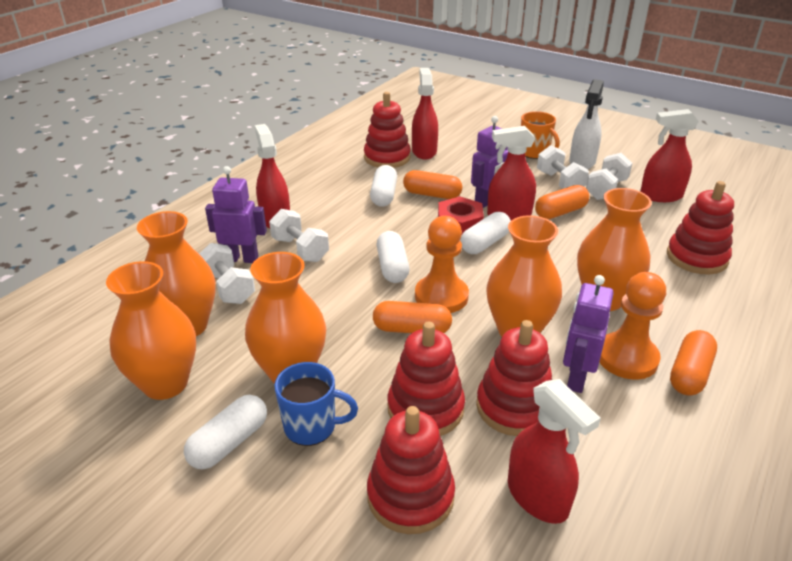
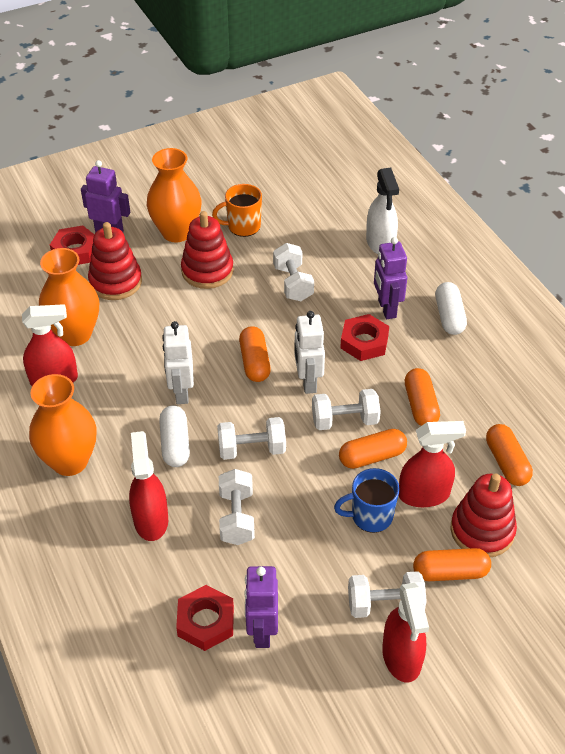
orange capsule: 4 -> 5
orange pawn: 2 -> 0
orange vase: 5 -> 3
red nut: 1 -> 3
red spray bottle: 5 -> 4
red stacking toy: 5 -> 3
white capsule: 4 -> 2
white dumbbell: 4 -> 5
white robot: 0 -> 2

